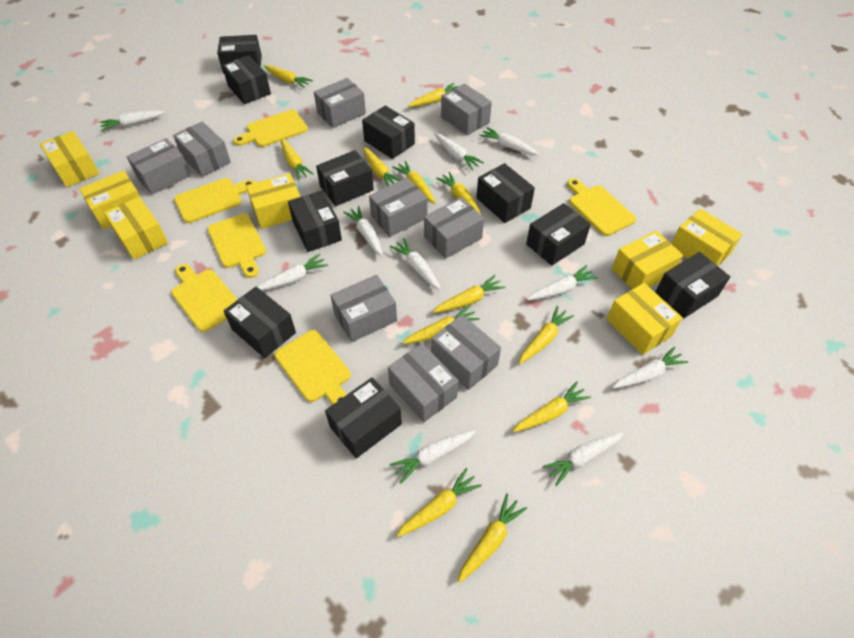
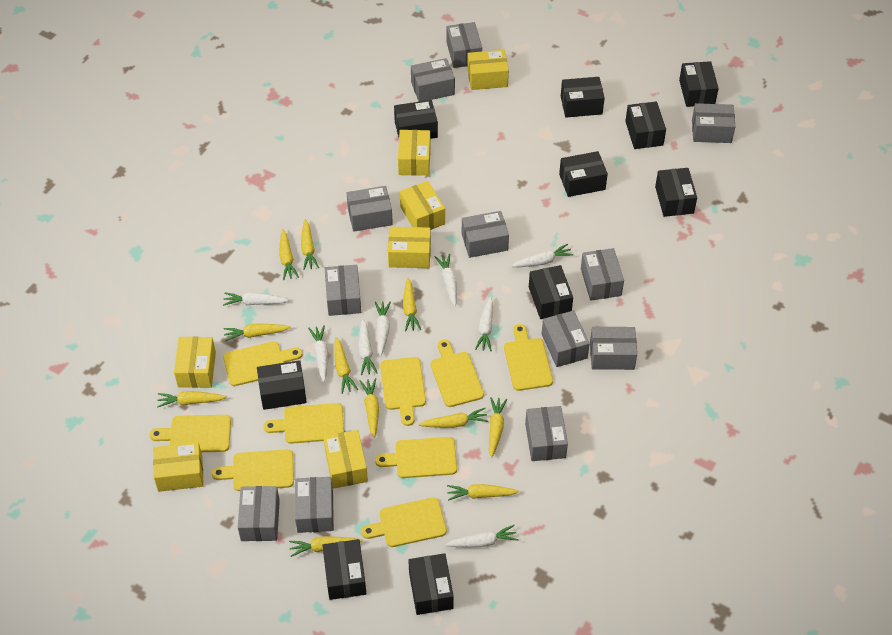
grey box: 9 -> 12
white carrot: 10 -> 8
yellow carrot: 12 -> 11
yellow cutting board: 6 -> 9

